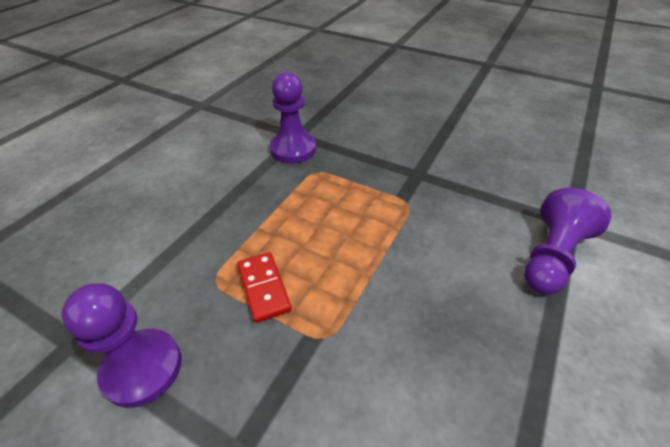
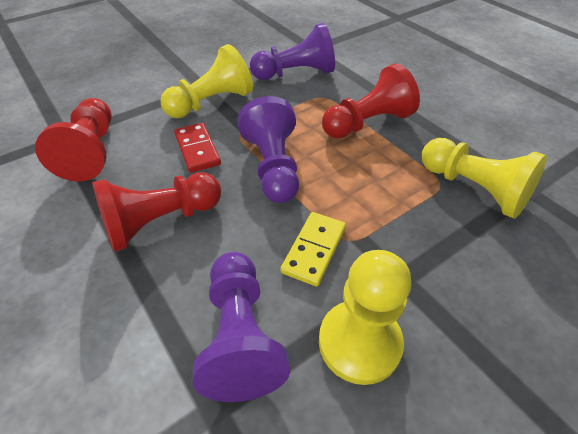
red pawn: 0 -> 3
yellow domino: 0 -> 1
yellow pawn: 0 -> 3

